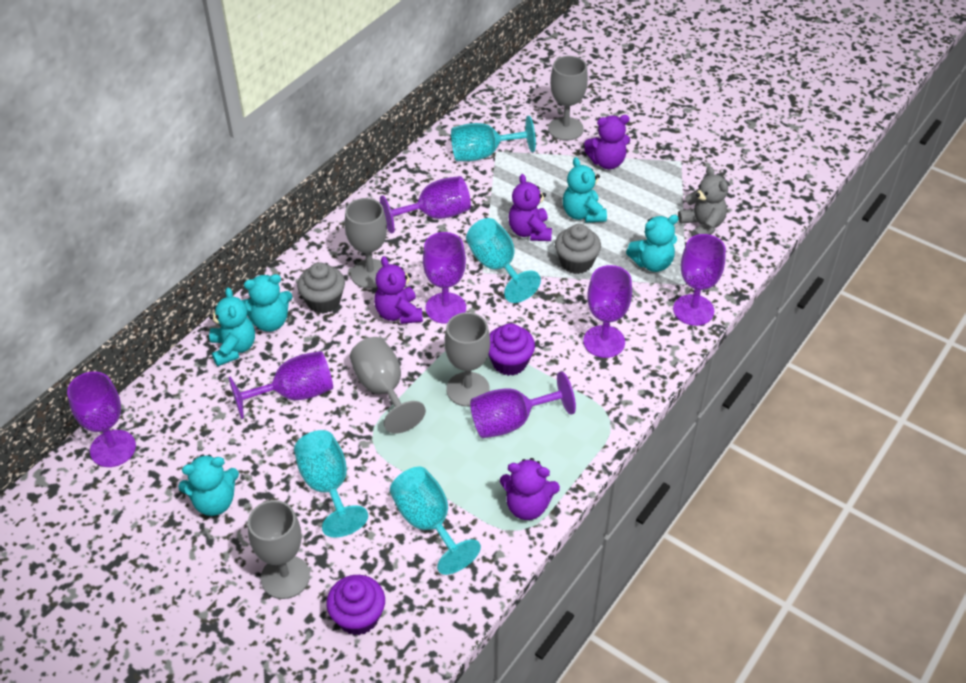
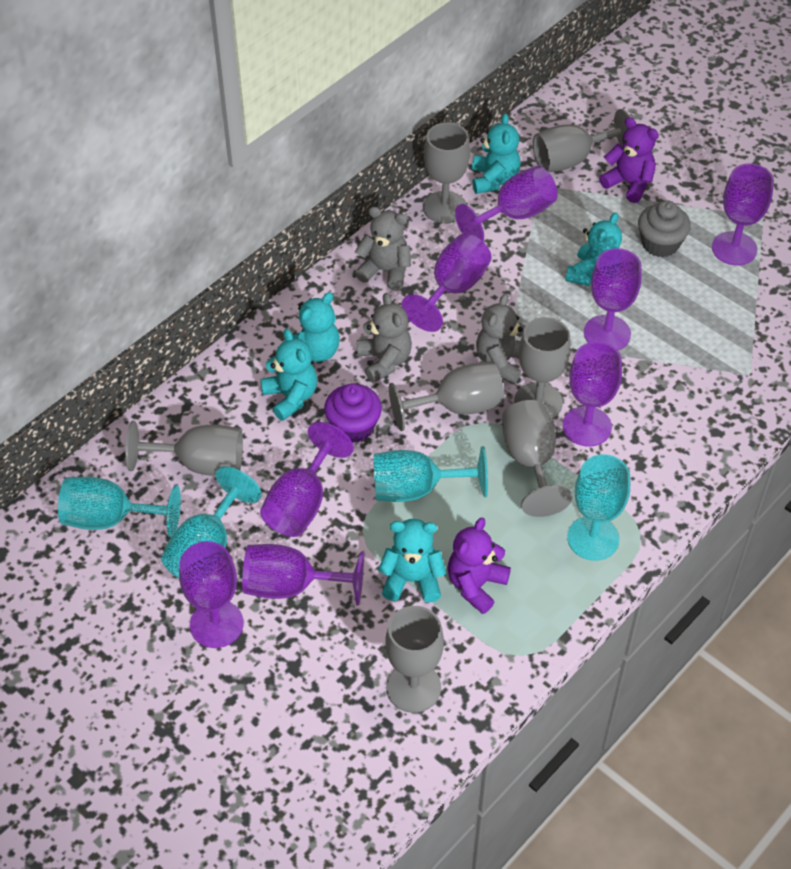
grey cupcake: 2 -> 1
grey goblet: 5 -> 7
grey teddy bear: 1 -> 3
purple cupcake: 2 -> 1
purple goblet: 7 -> 8
purple teddy bear: 4 -> 2

